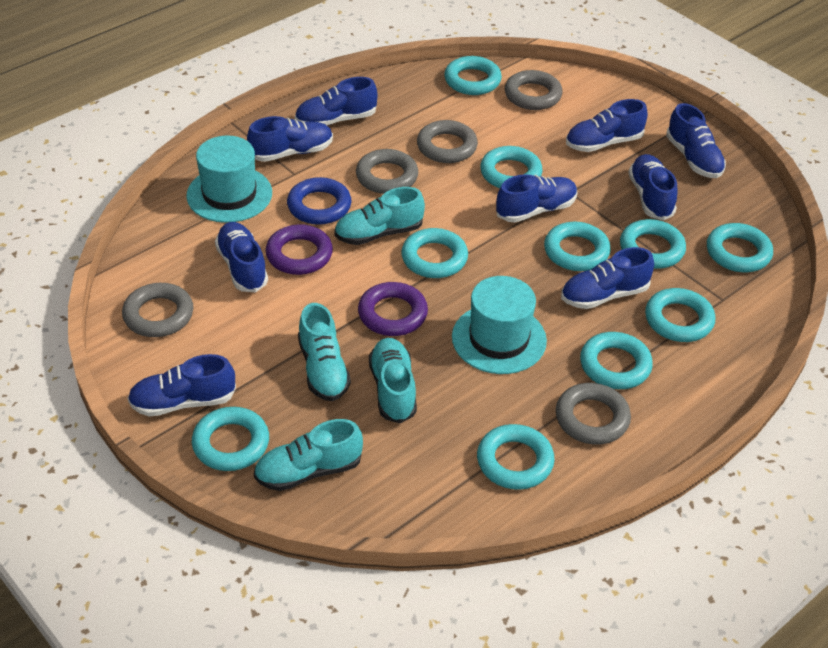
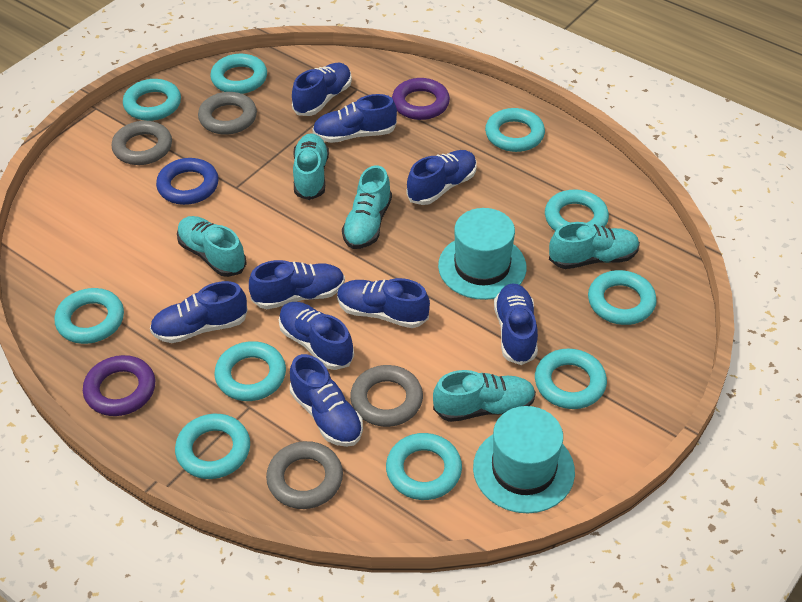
grey ring: 5 -> 4
turquoise shoe: 4 -> 5

